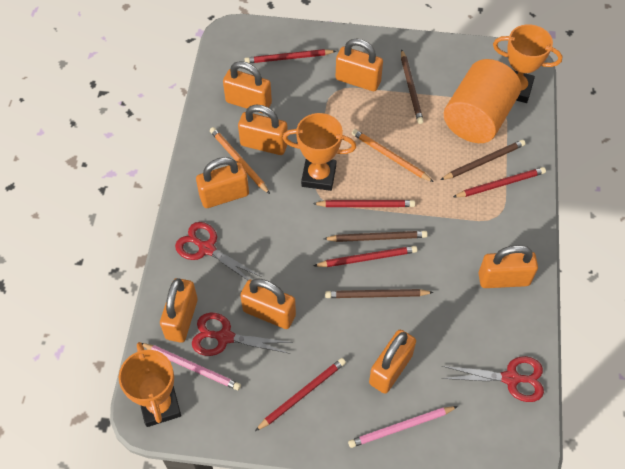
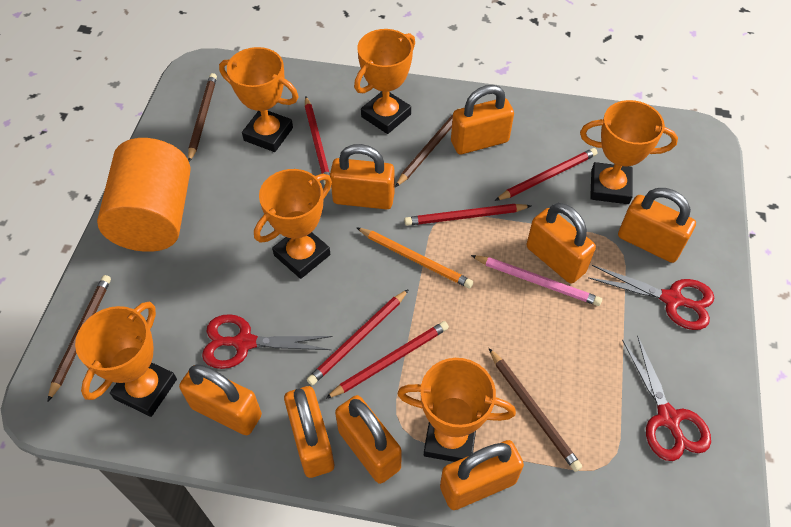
orange pencil: 2 -> 1
orange trophy: 3 -> 6
pink pencil: 2 -> 1

